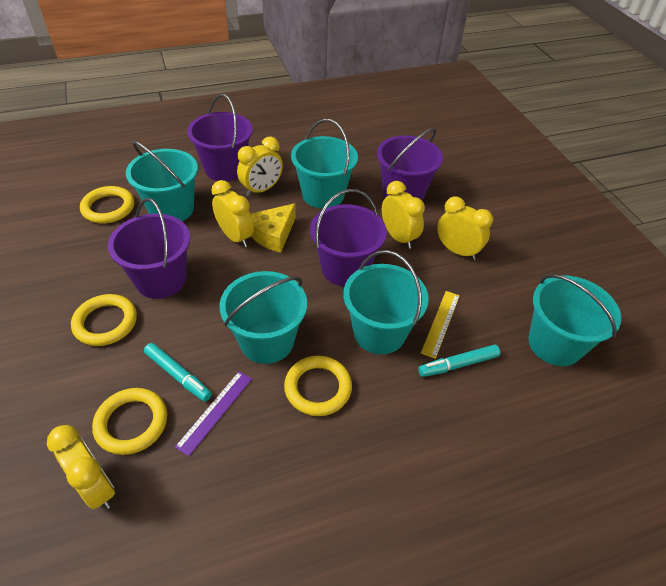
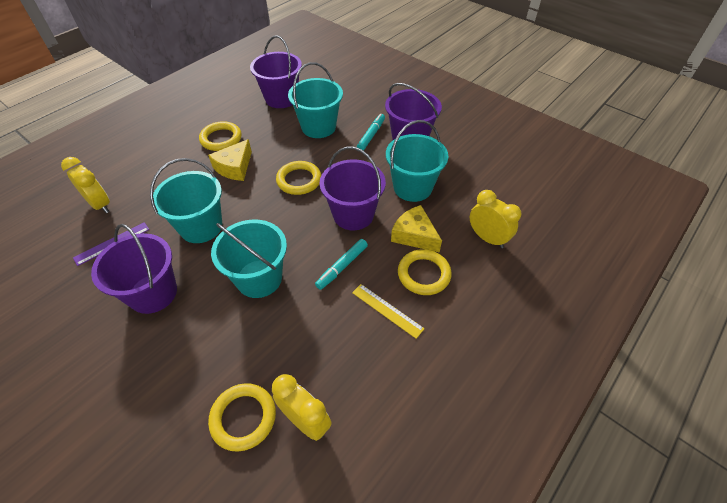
turquoise bucket: 5 -> 4
yellow cheese: 1 -> 2
yellow clock: 5 -> 3

